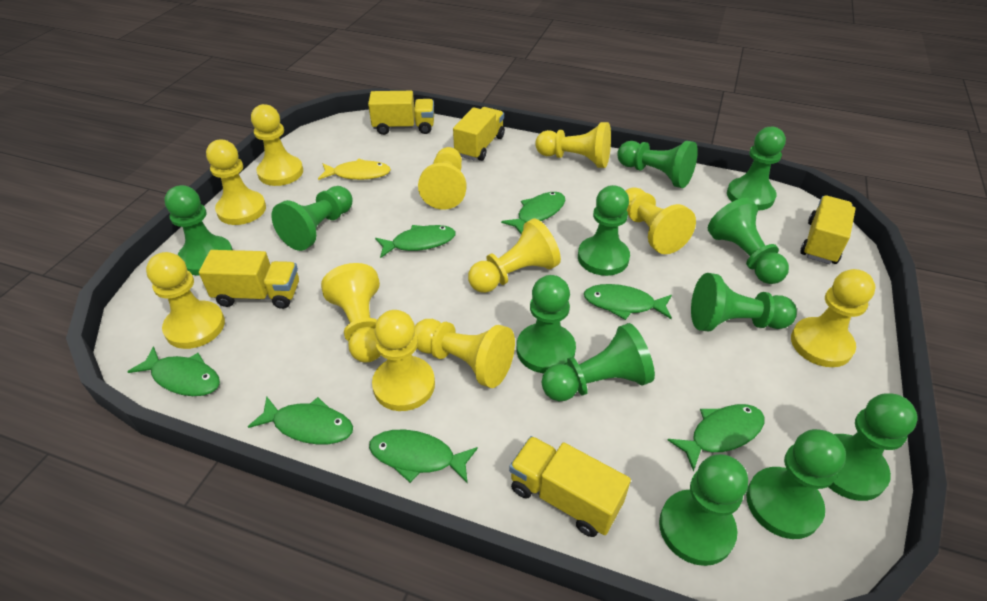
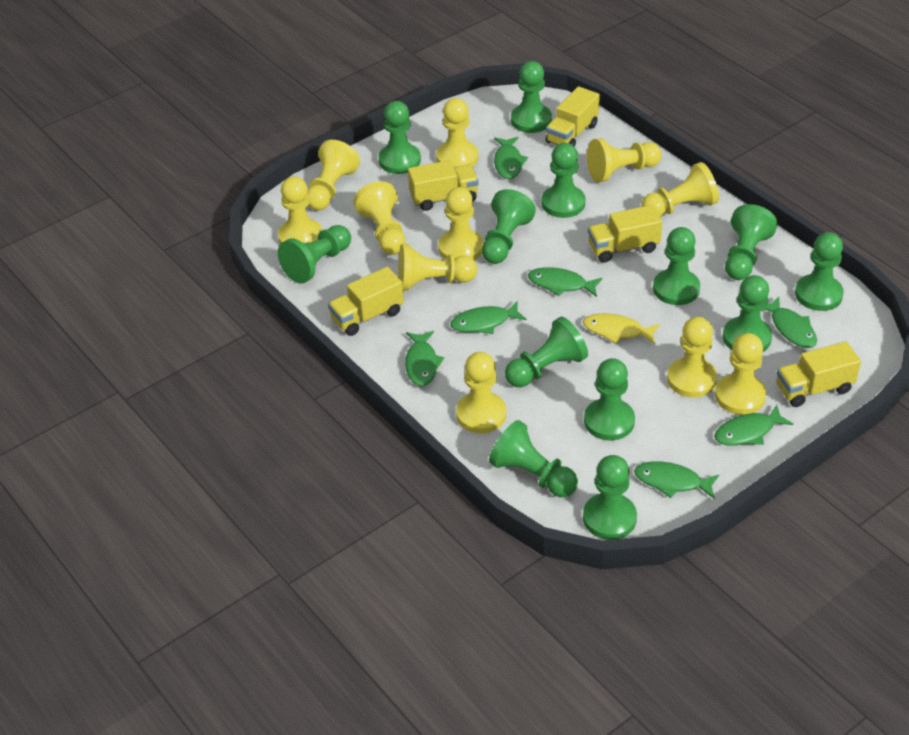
green pawn: 12 -> 13

